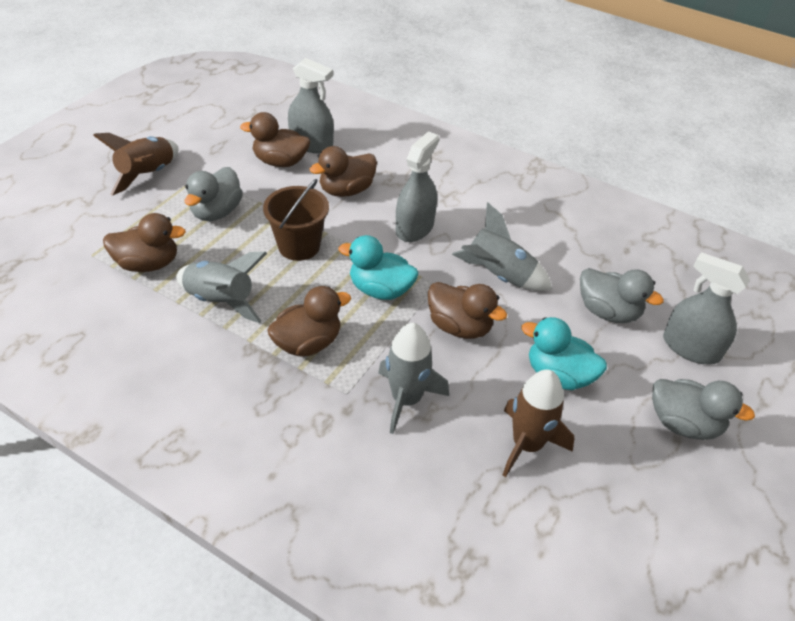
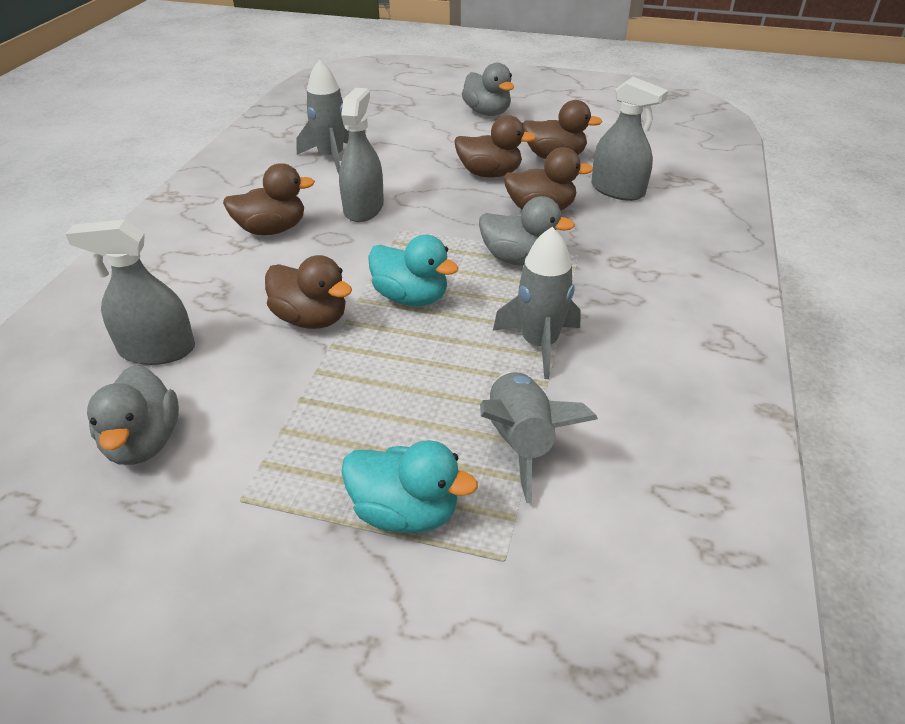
brown bucket: 1 -> 0
brown rocket: 2 -> 0

